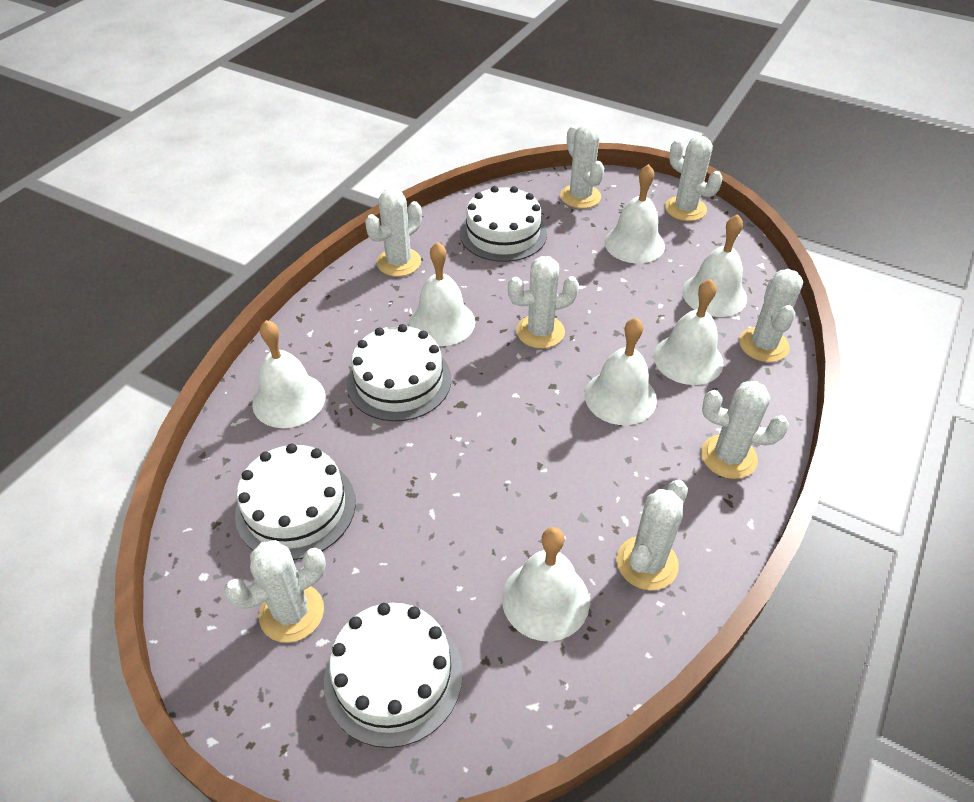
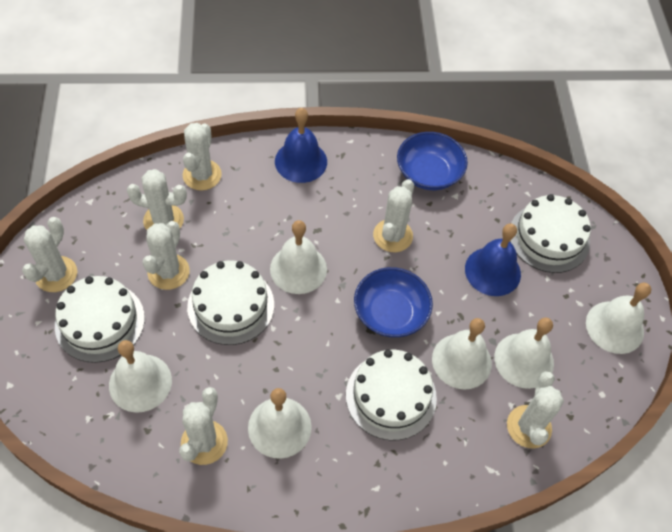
blue bell: 0 -> 2
blue bowl: 0 -> 2
white bell: 7 -> 6
white cactus: 8 -> 7

